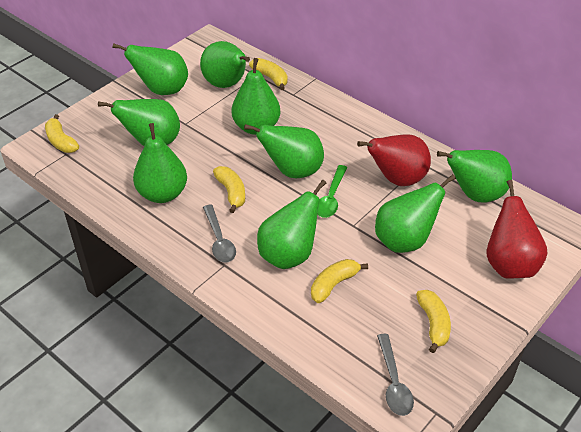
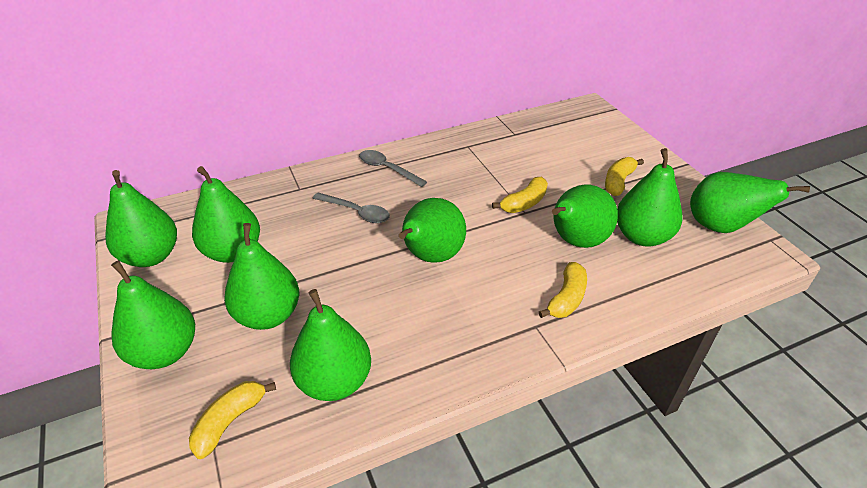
green spoon: 1 -> 0
red pear: 2 -> 0
yellow banana: 5 -> 4

